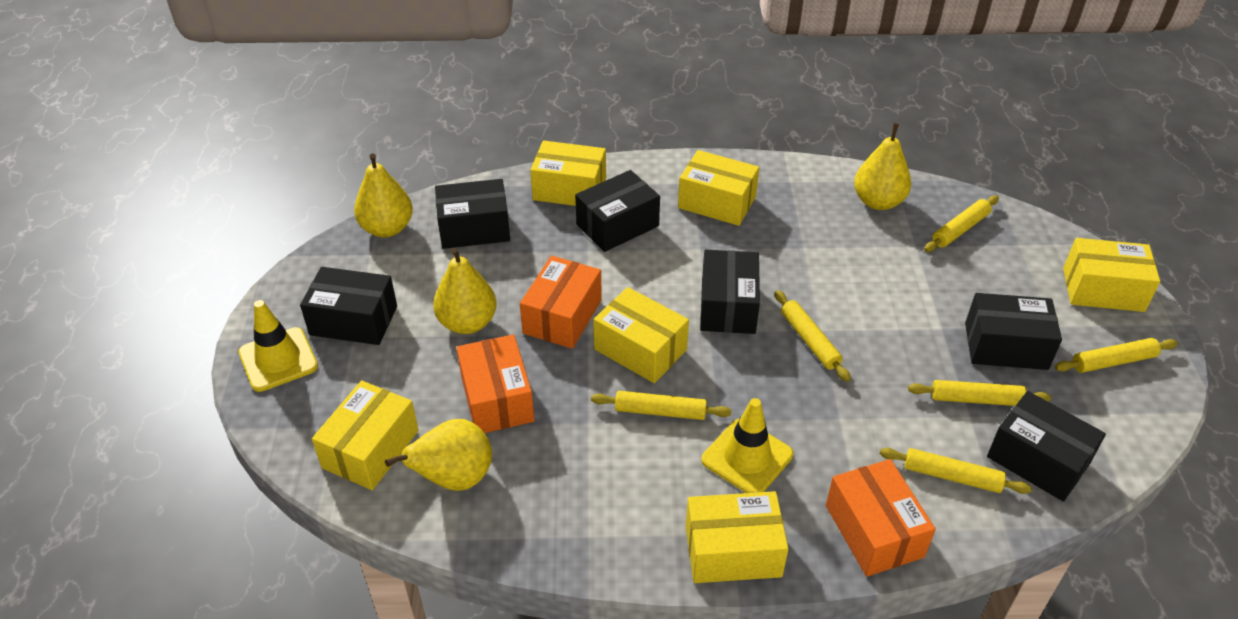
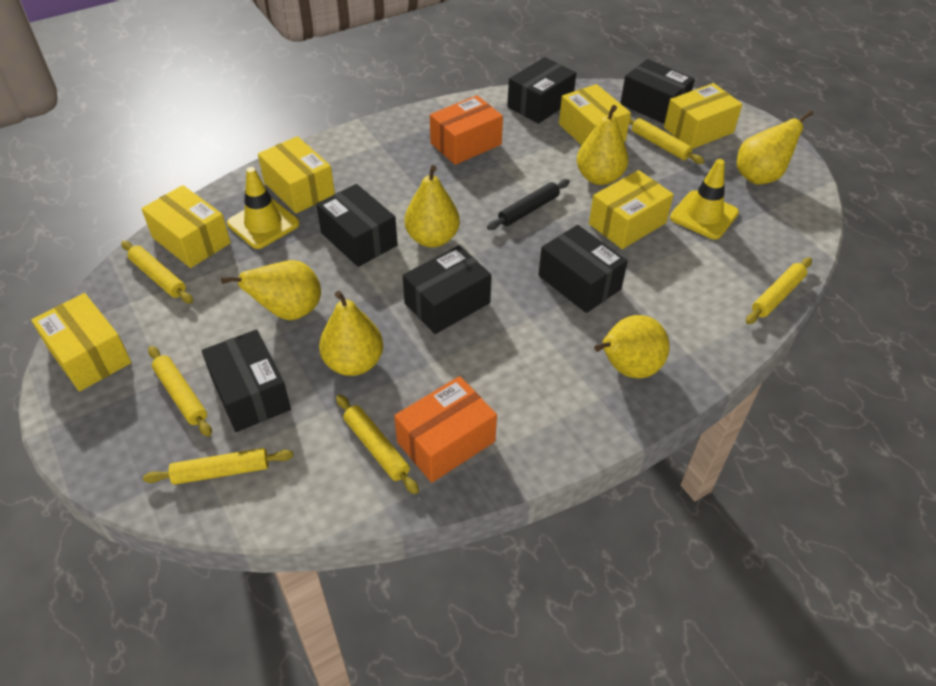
black rolling pin: 0 -> 1
orange box: 3 -> 2
yellow pear: 4 -> 6

